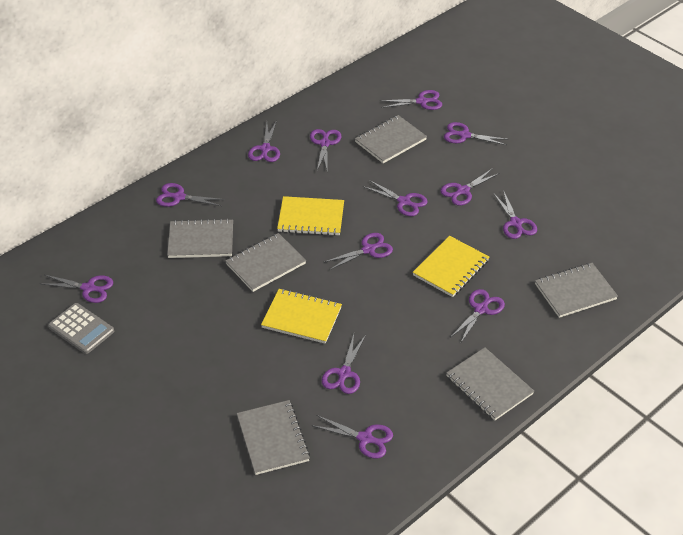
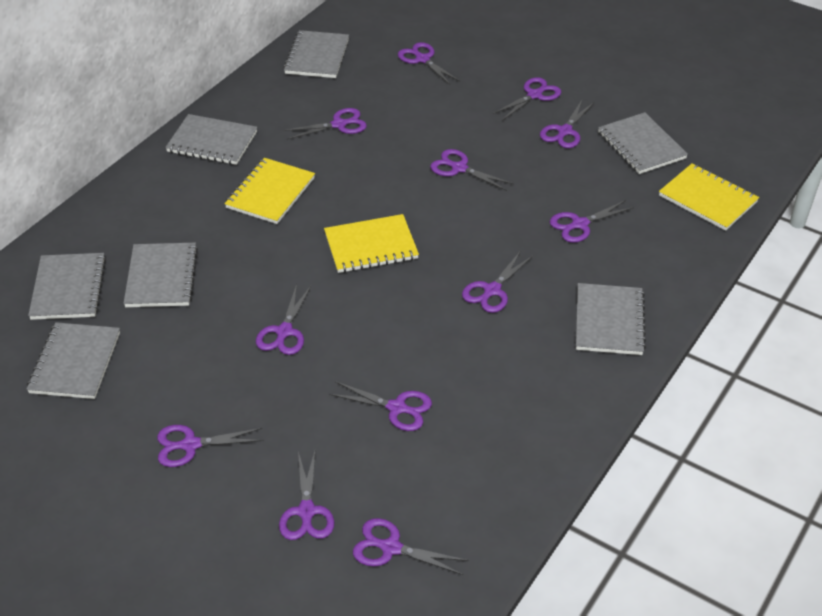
grey calculator: 1 -> 0
grey notebook: 6 -> 7
purple scissors: 13 -> 12

